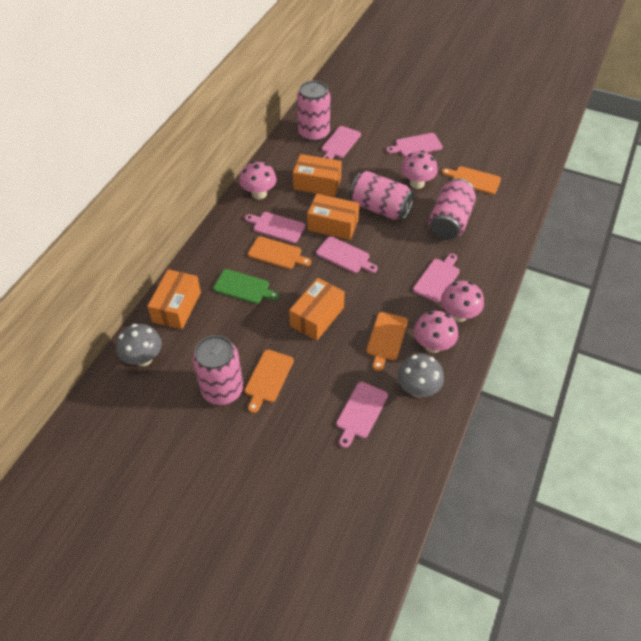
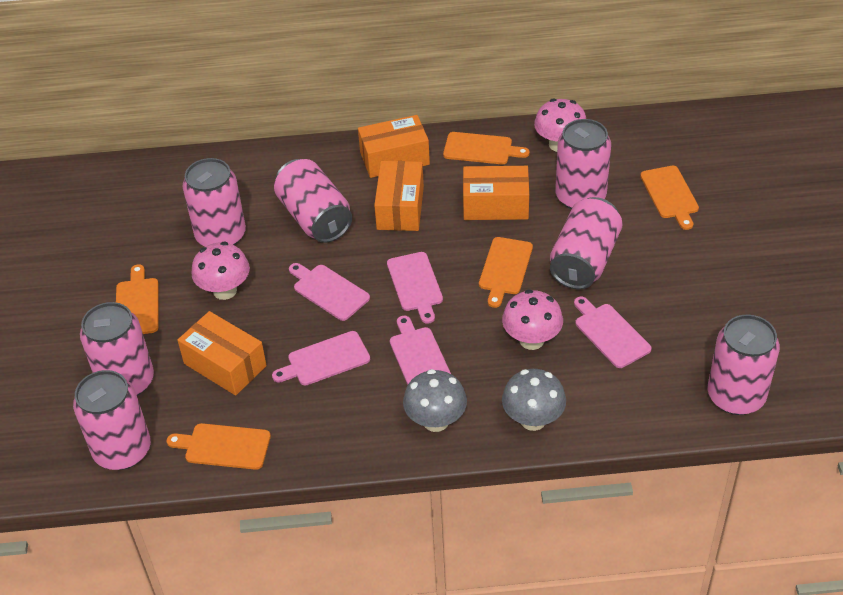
green cutting board: 1 -> 0
orange cutting board: 4 -> 5
pink can: 4 -> 7
pink cutting board: 6 -> 5
pink mushroom: 4 -> 3

